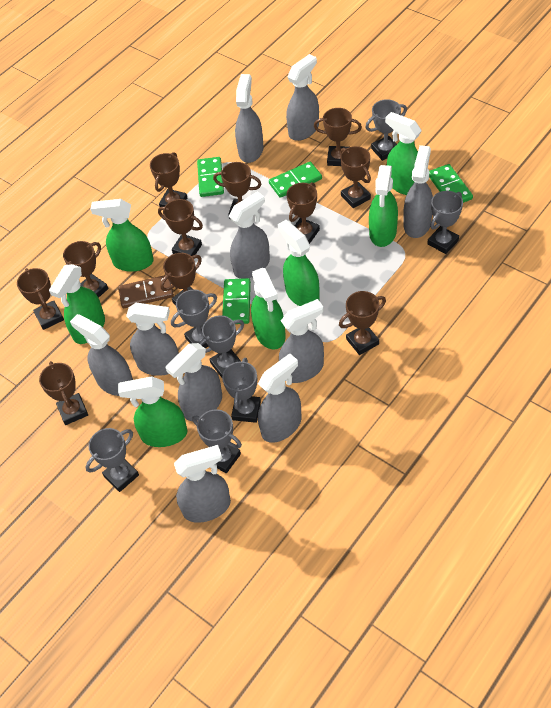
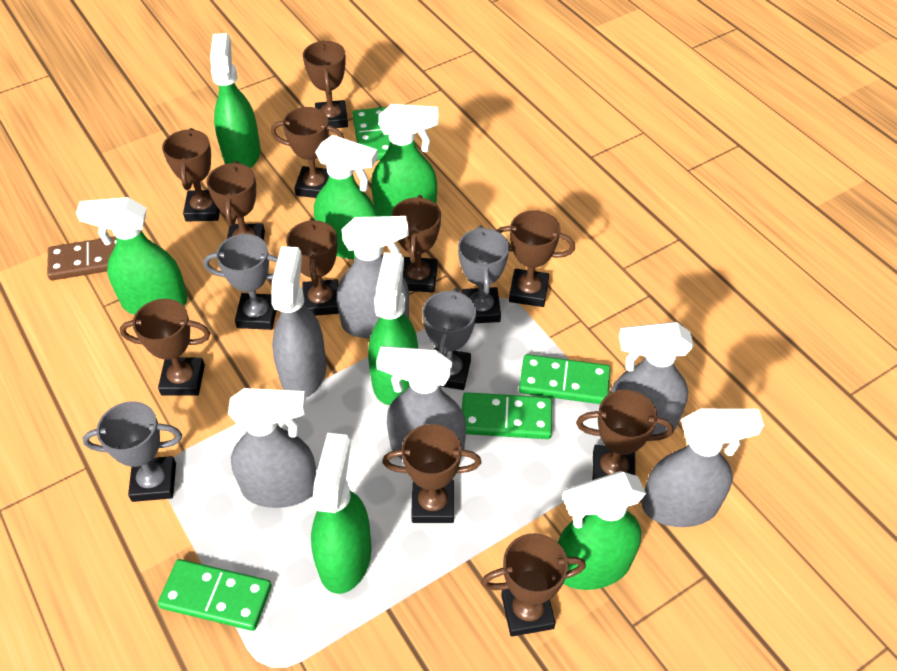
grey spray bottle: 10 -> 6
grey trophy: 7 -> 4

